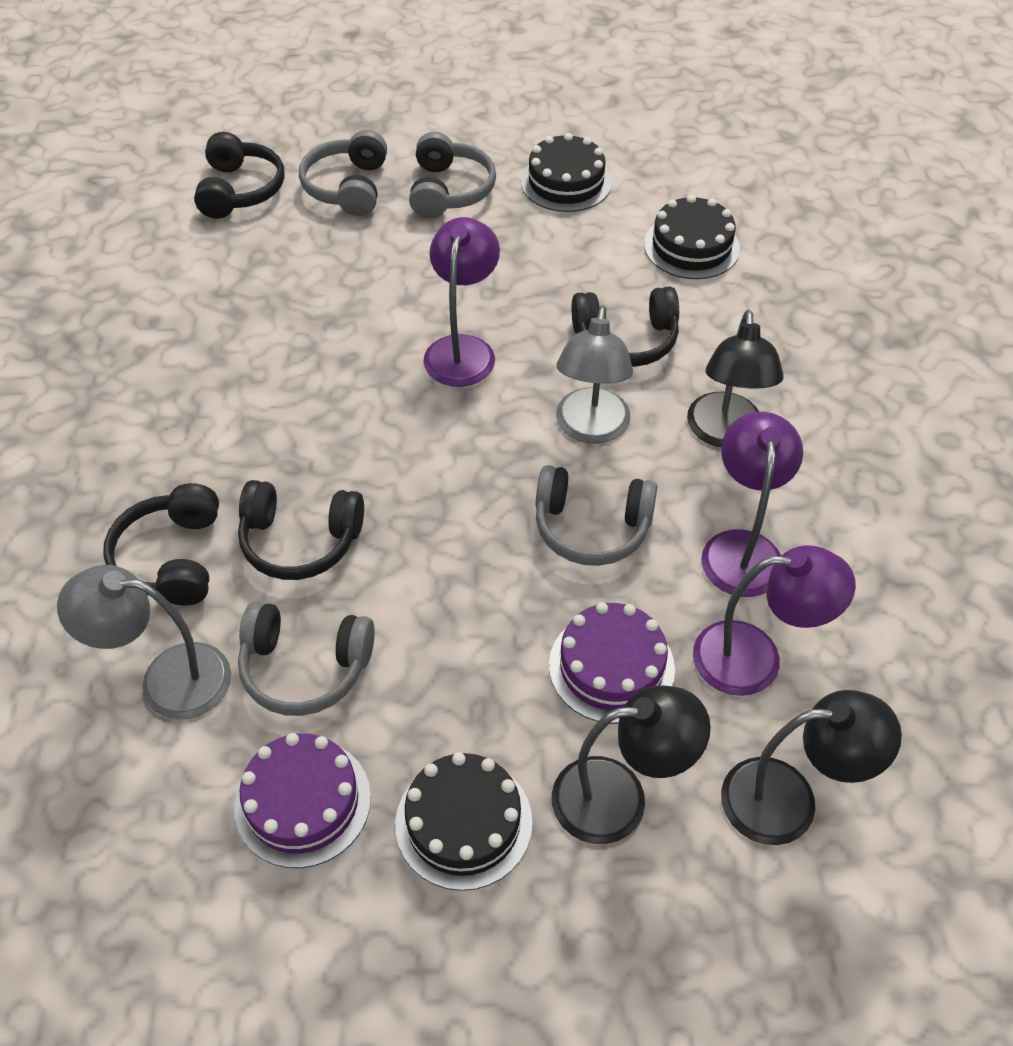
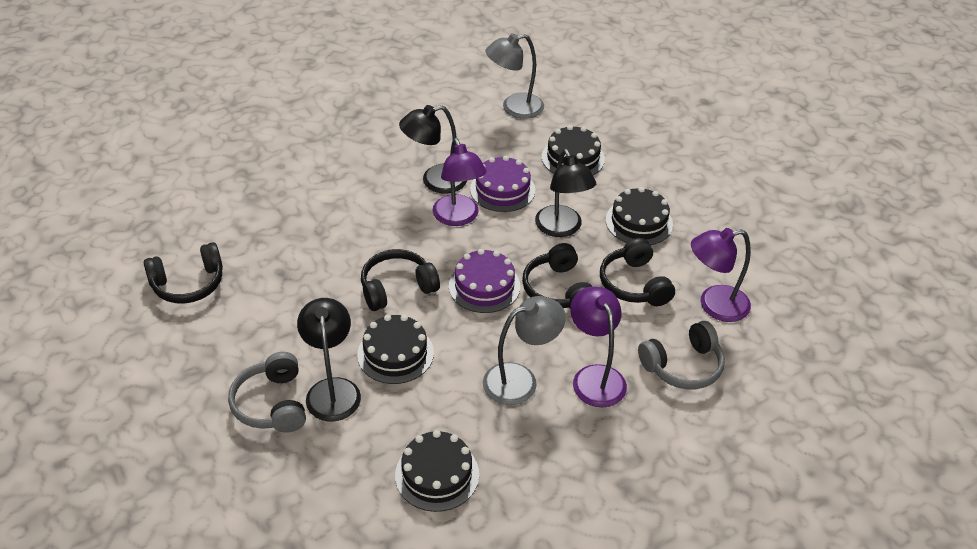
black cake: 3 -> 4
grey headphones: 4 -> 2

